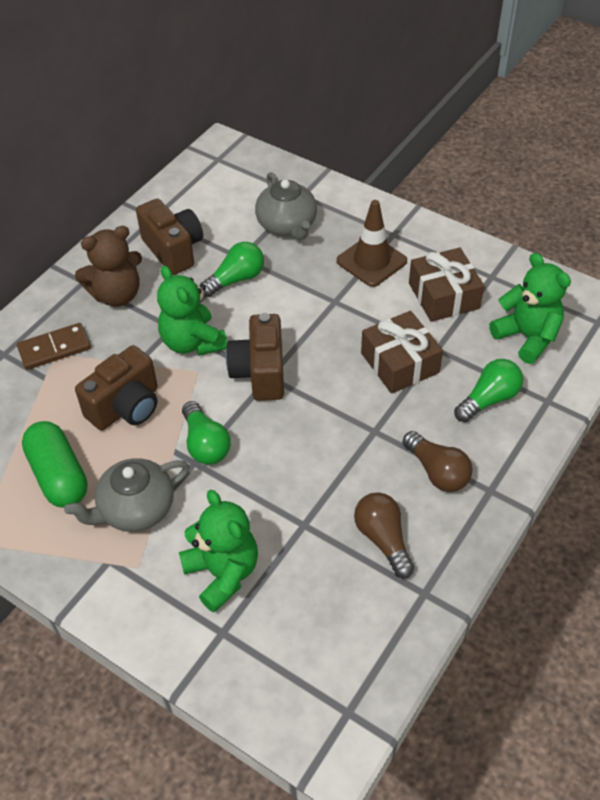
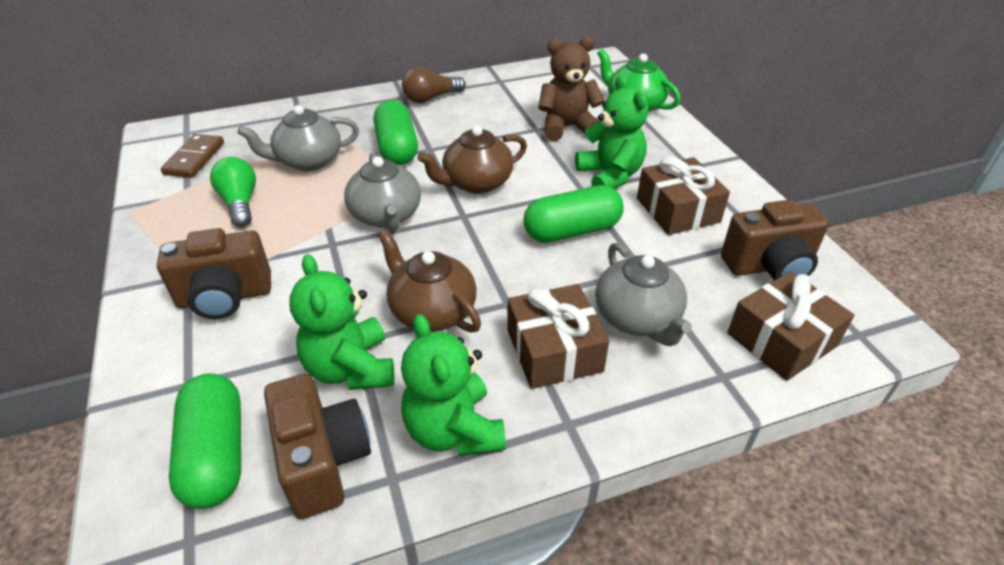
brown gift: 2 -> 3
brown light bulb: 2 -> 1
brown teapot: 0 -> 2
brown traffic cone: 1 -> 0
green capsule: 1 -> 3
green light bulb: 3 -> 1
green teapot: 0 -> 1
grey teapot: 2 -> 3

